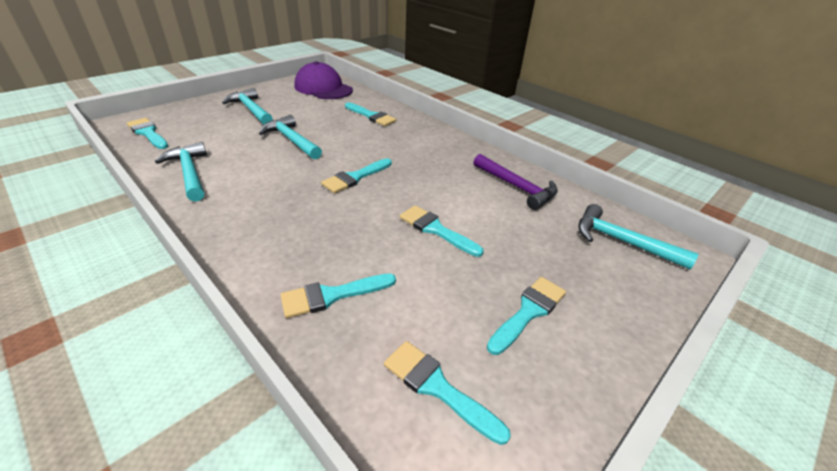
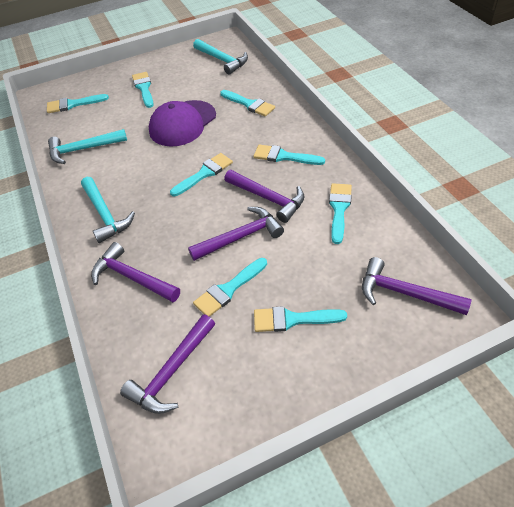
purple hammer: 1 -> 5
turquoise brush: 7 -> 8
turquoise hammer: 4 -> 3

